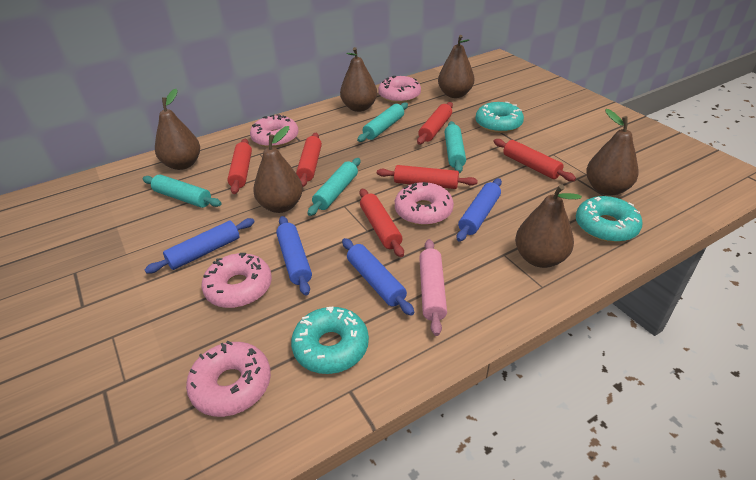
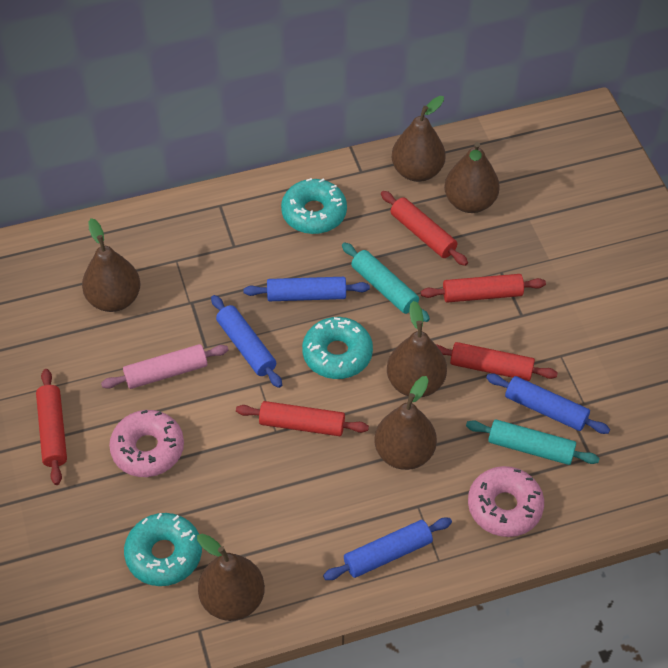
pink donut: 5 -> 2
red rolling pin: 6 -> 5
turquoise rolling pin: 4 -> 2

